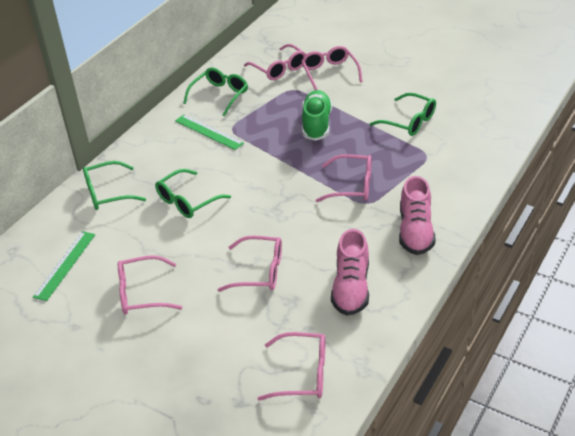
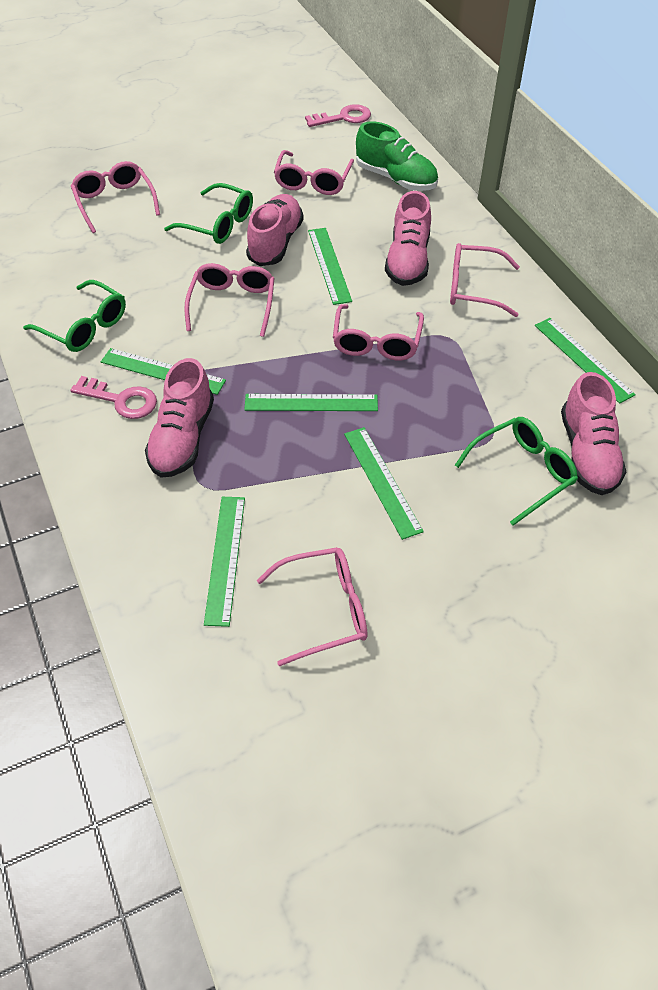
green glasses: 4 -> 3
green ruler: 2 -> 6
pink key: 0 -> 2
pink shoe: 2 -> 4

